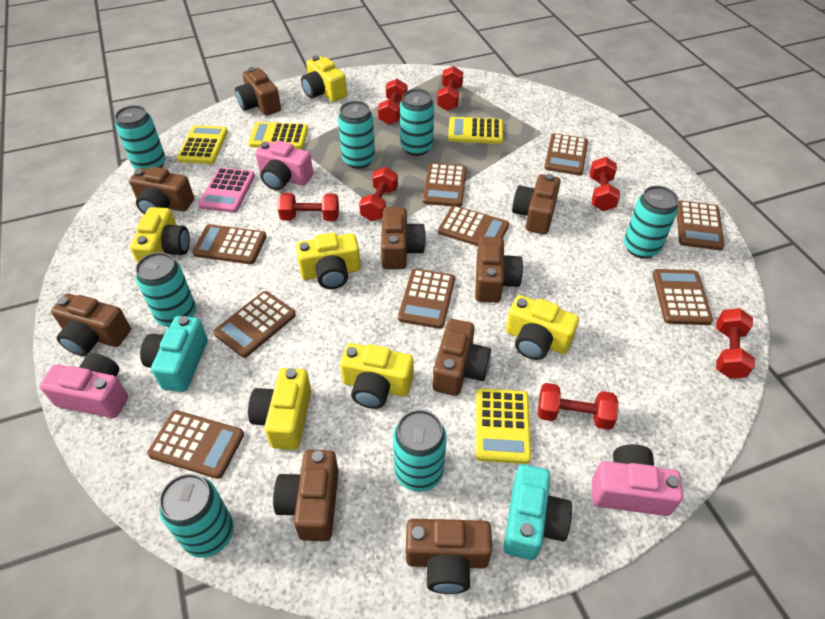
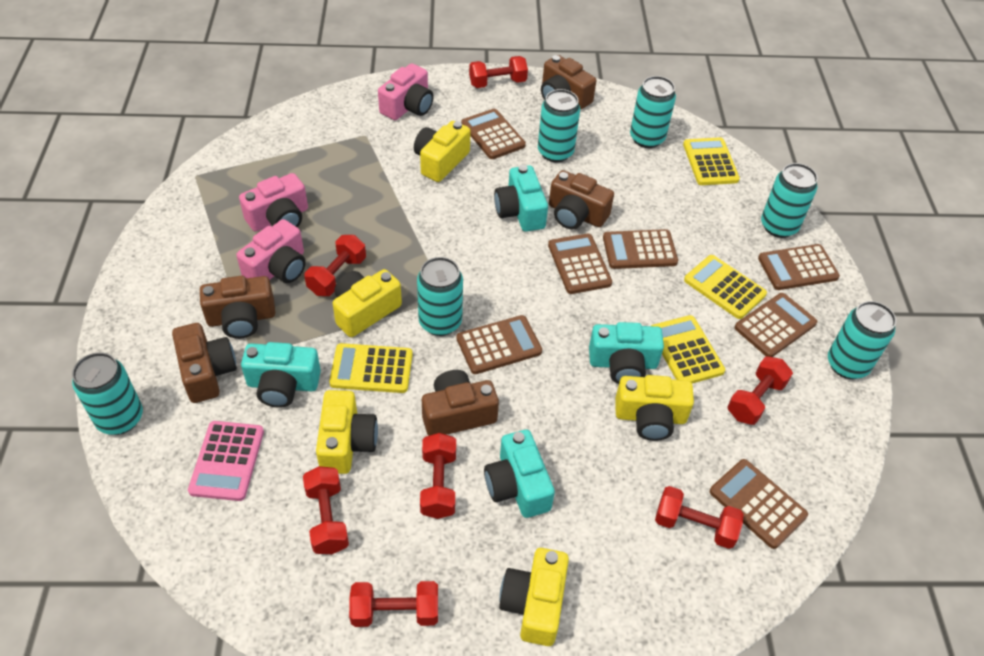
brown calculator: 9 -> 7
brown camera: 9 -> 5
turquoise camera: 2 -> 4
turquoise can: 7 -> 6
yellow camera: 6 -> 5

